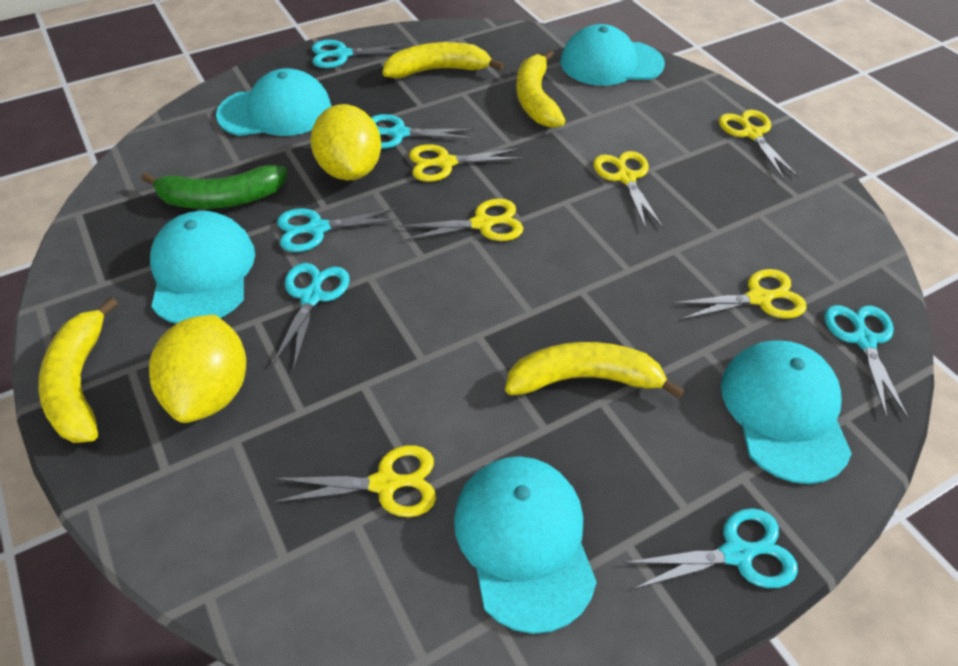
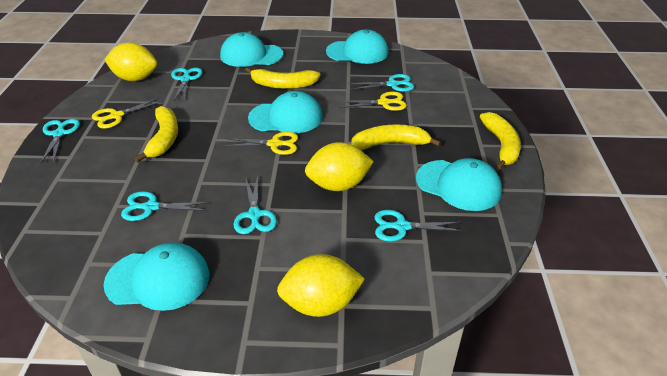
green banana: 1 -> 0
yellow lemon: 2 -> 3
yellow scissors: 6 -> 3

